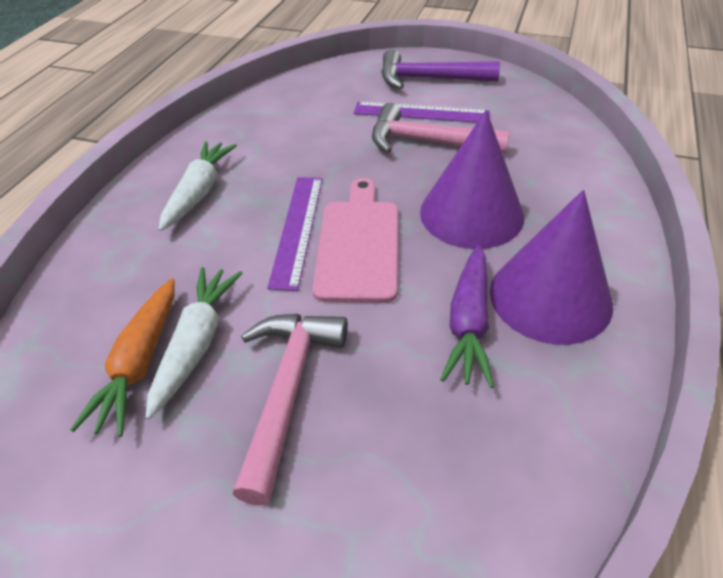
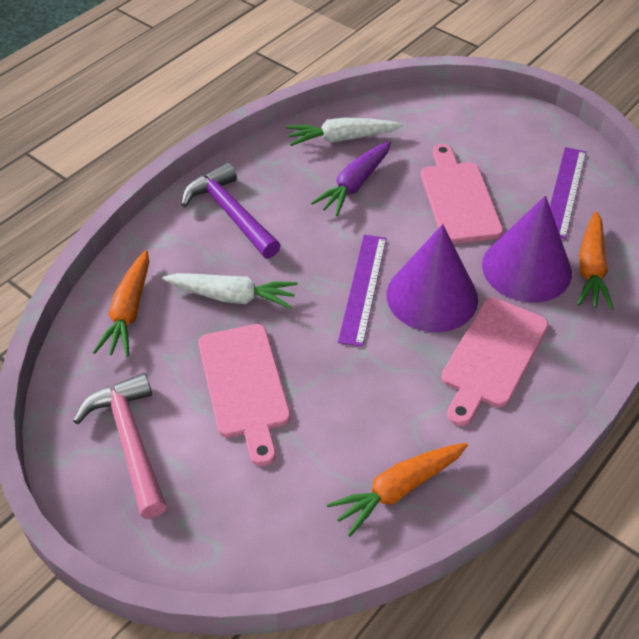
orange carrot: 1 -> 3
pink cutting board: 1 -> 3
pink hammer: 2 -> 1

